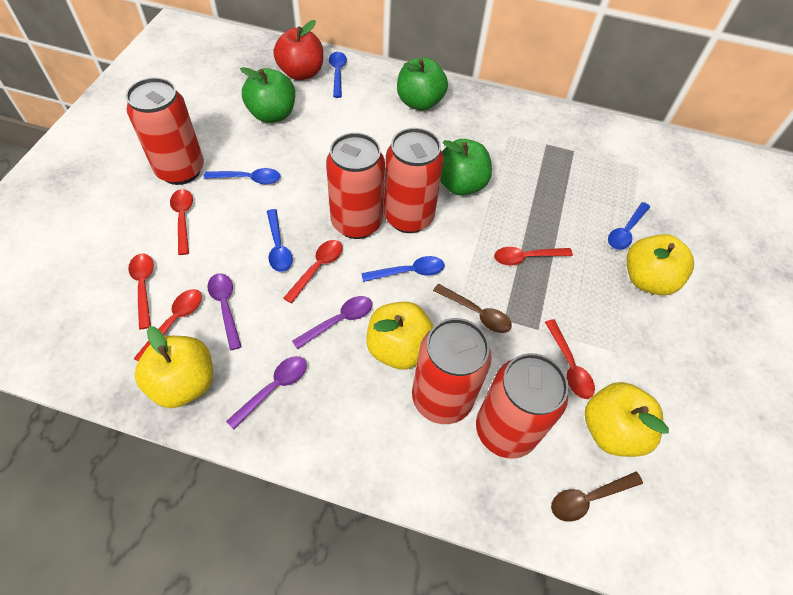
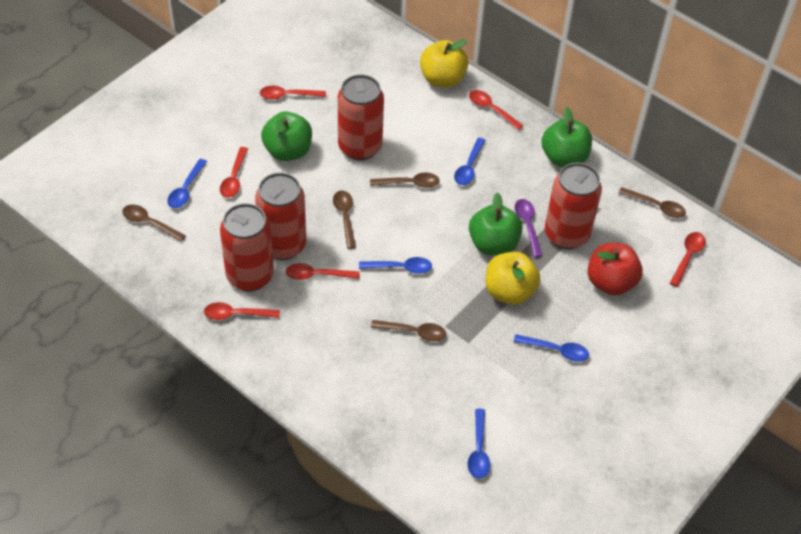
brown spoon: 2 -> 5
purple spoon: 3 -> 1
red can: 5 -> 4
yellow apple: 4 -> 2

